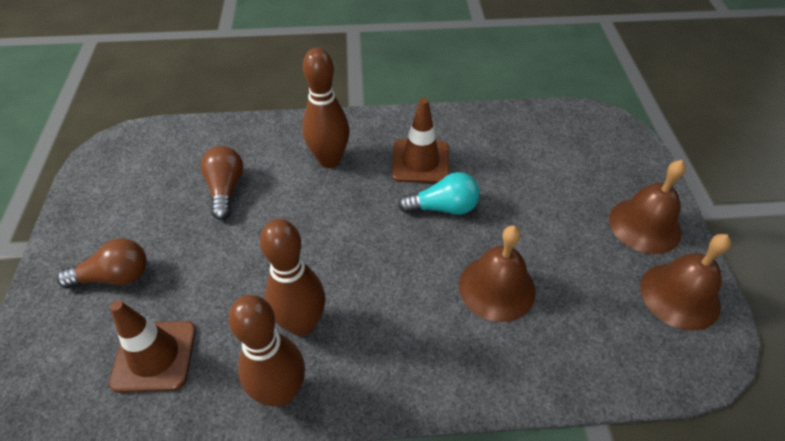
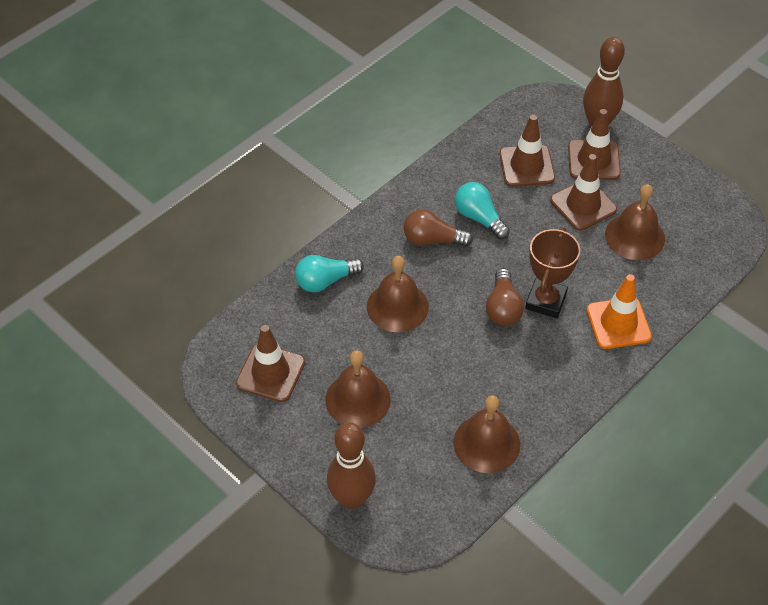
brown bell: 3 -> 4
brown bowling pin: 3 -> 2
brown traffic cone: 2 -> 4
brown trophy: 0 -> 1
orange traffic cone: 0 -> 1
turquoise light bulb: 1 -> 2

